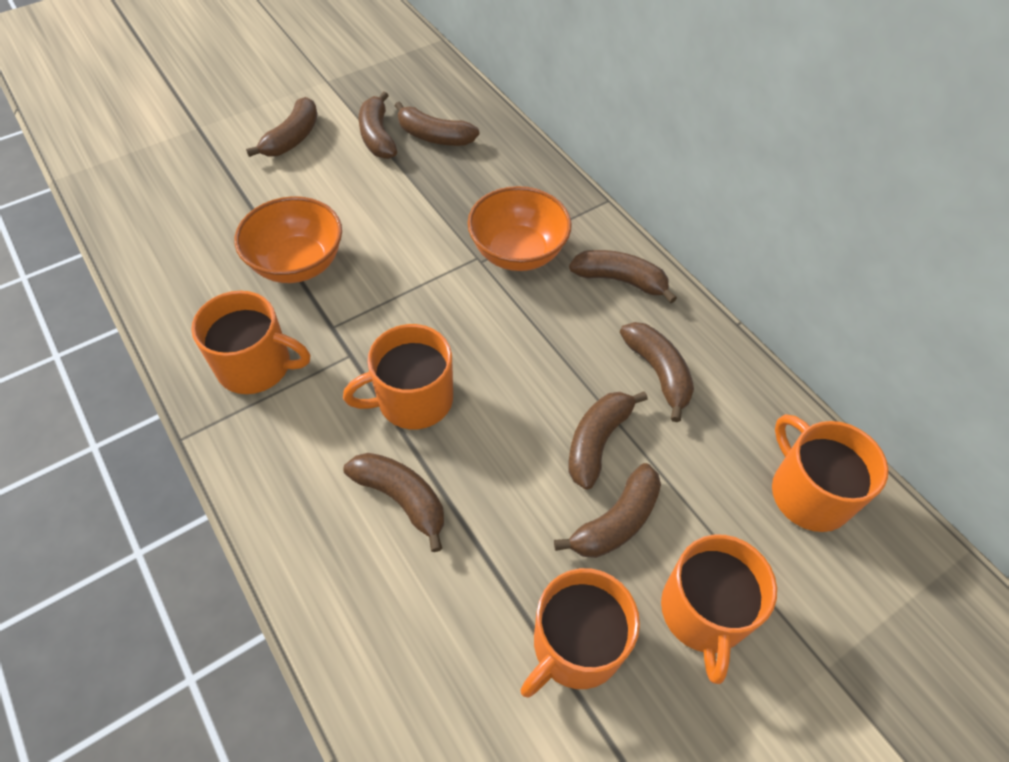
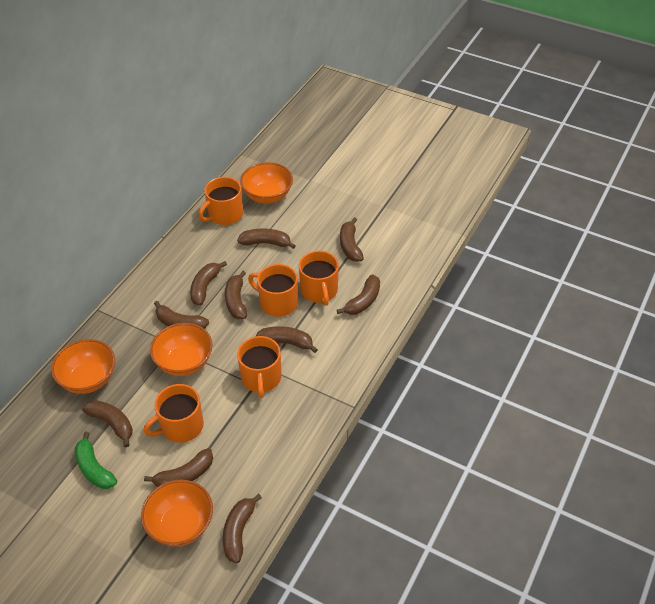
brown banana: 8 -> 10
green banana: 0 -> 1
orange bowl: 2 -> 4

